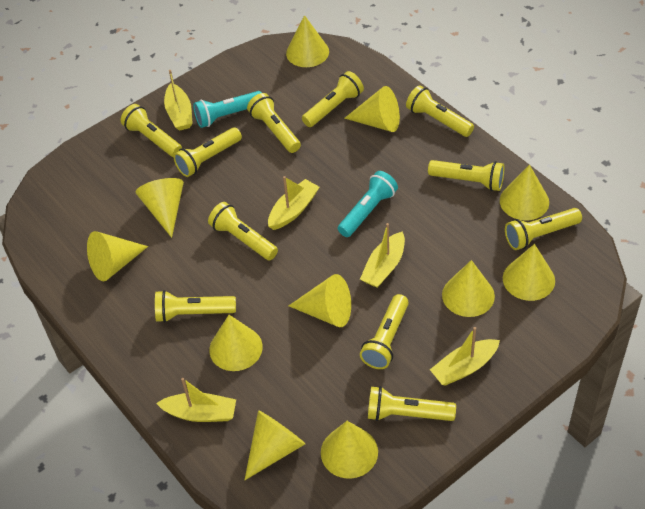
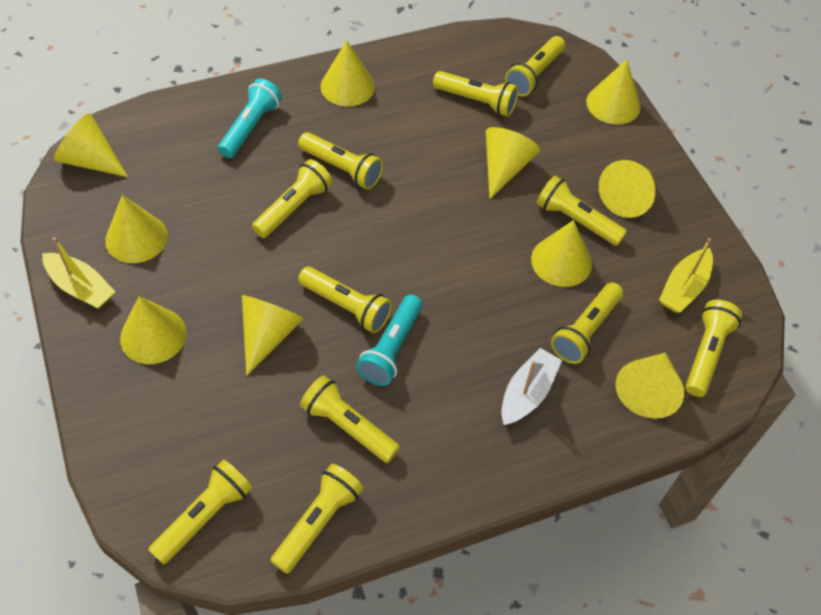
white boat: 0 -> 1
yellow boat: 5 -> 2
yellow cone: 11 -> 10

